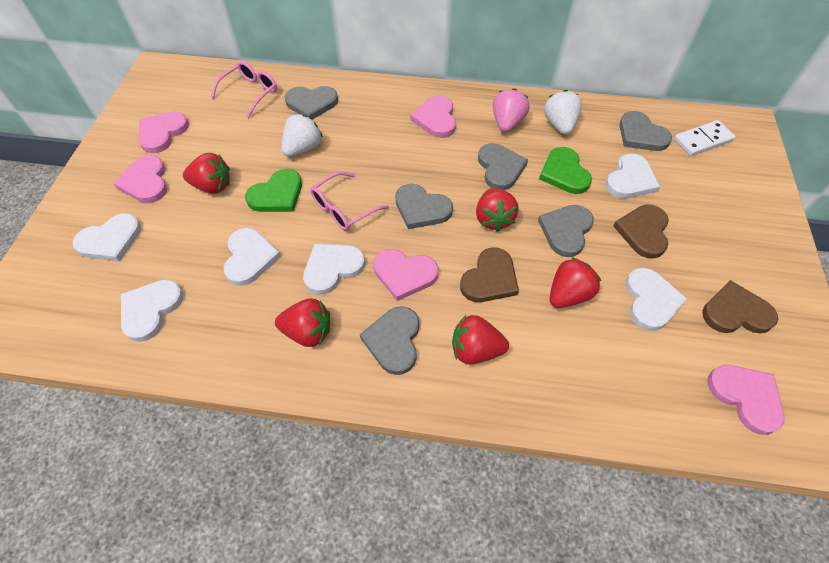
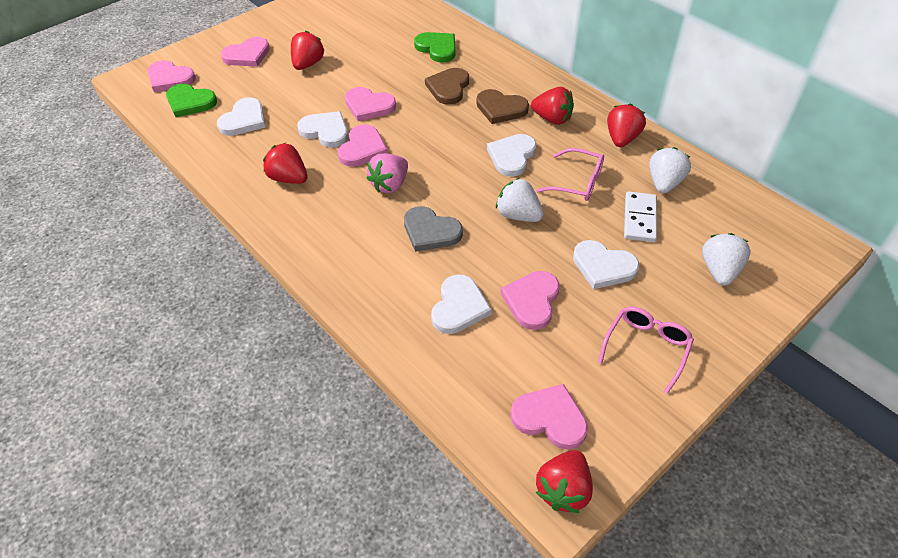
brown heart: 3 -> 2
grey heart: 6 -> 1
pink heart: 5 -> 6
white heart: 6 -> 5
white strawberry: 2 -> 3

